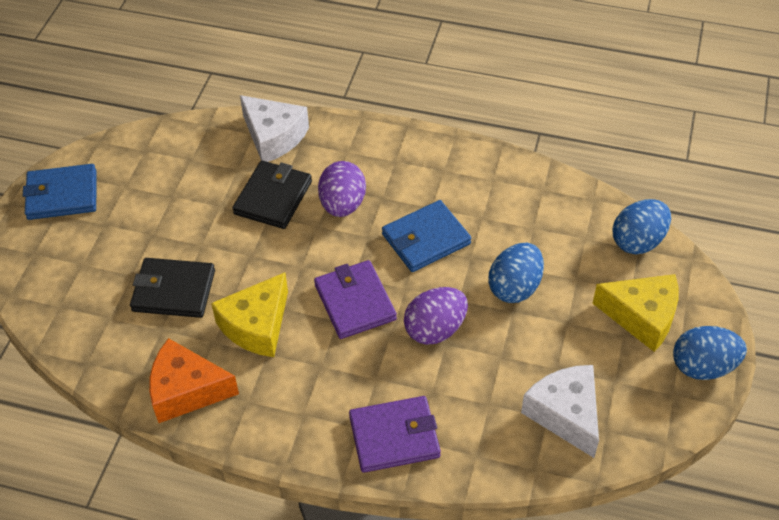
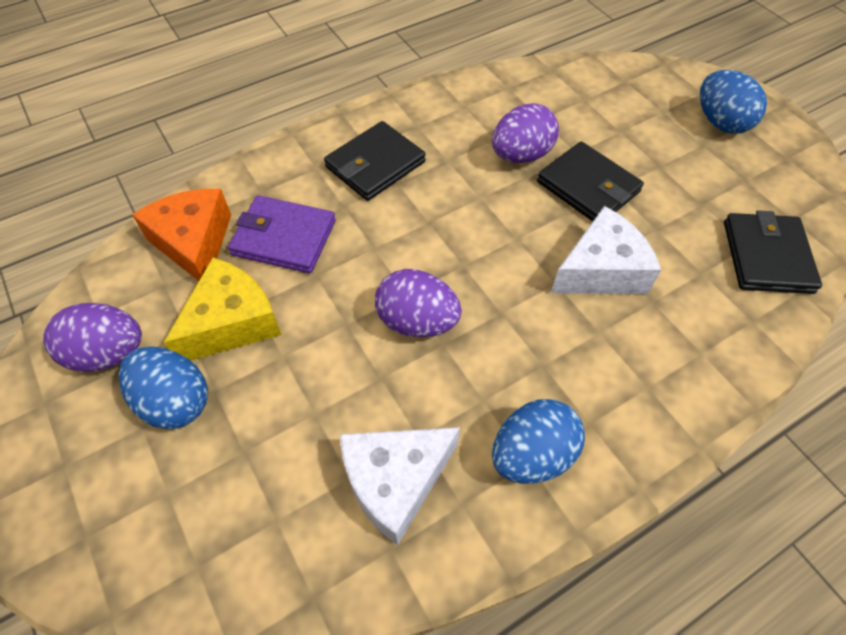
black wallet: 2 -> 3
blue wallet: 2 -> 0
purple egg: 2 -> 3
purple wallet: 2 -> 1
yellow cheese: 2 -> 1

